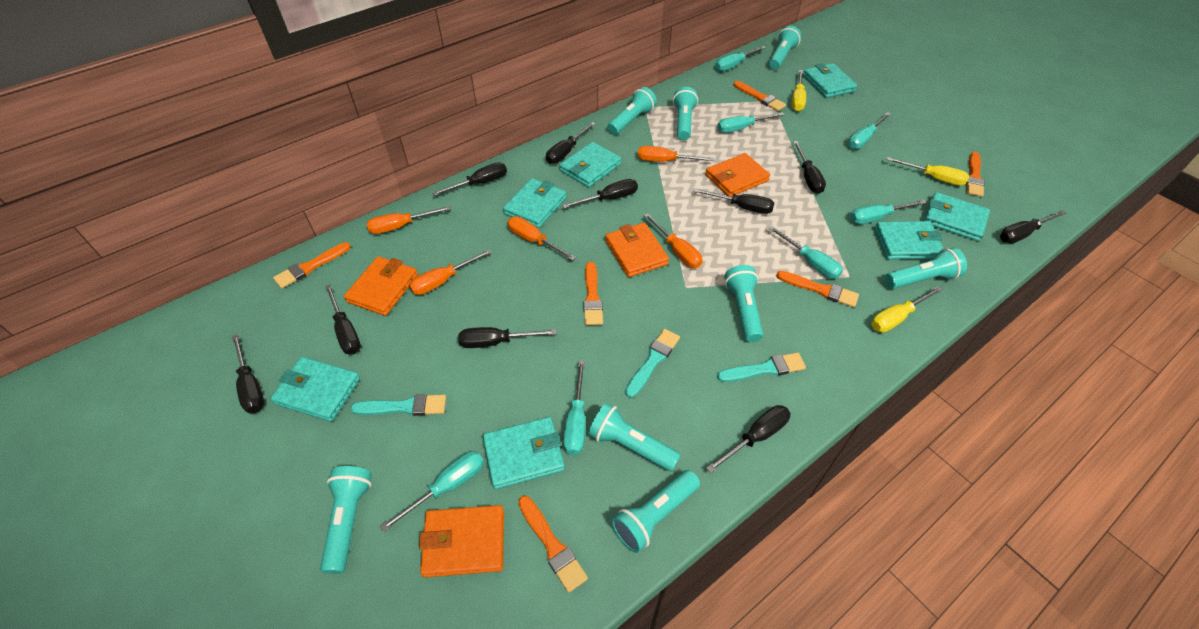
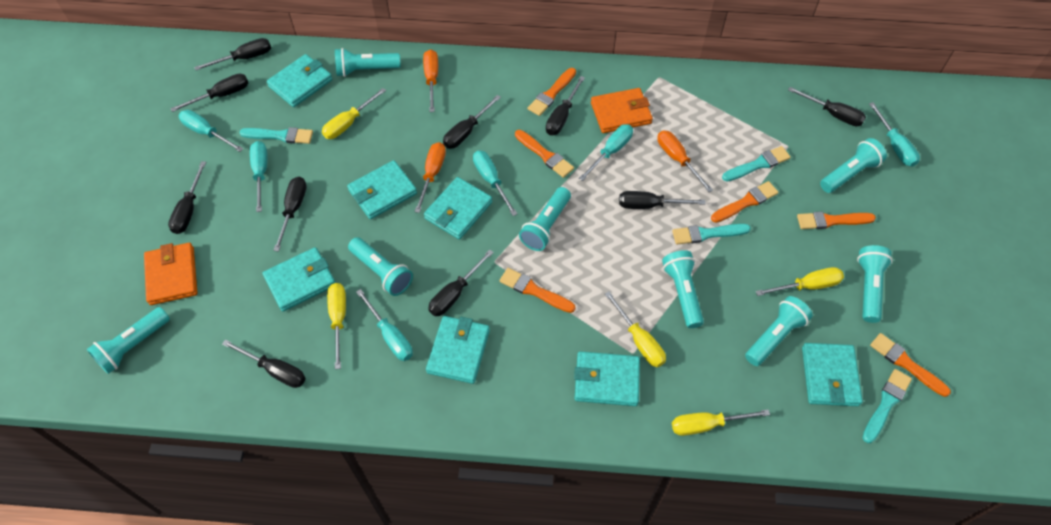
orange screwdriver: 5 -> 3
orange wallet: 4 -> 2
turquoise brush: 3 -> 4
turquoise screwdriver: 7 -> 6
yellow screwdriver: 3 -> 5

